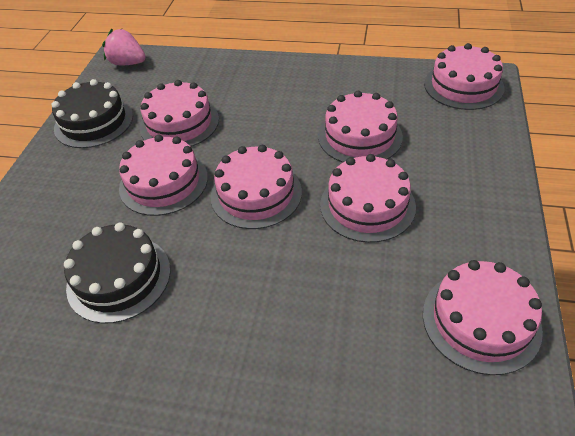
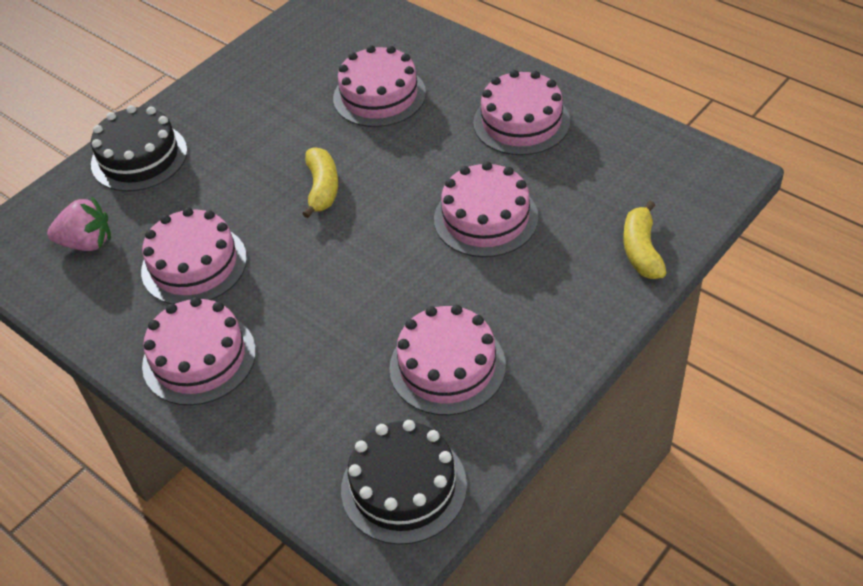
pink cake: 7 -> 6
yellow banana: 0 -> 2

